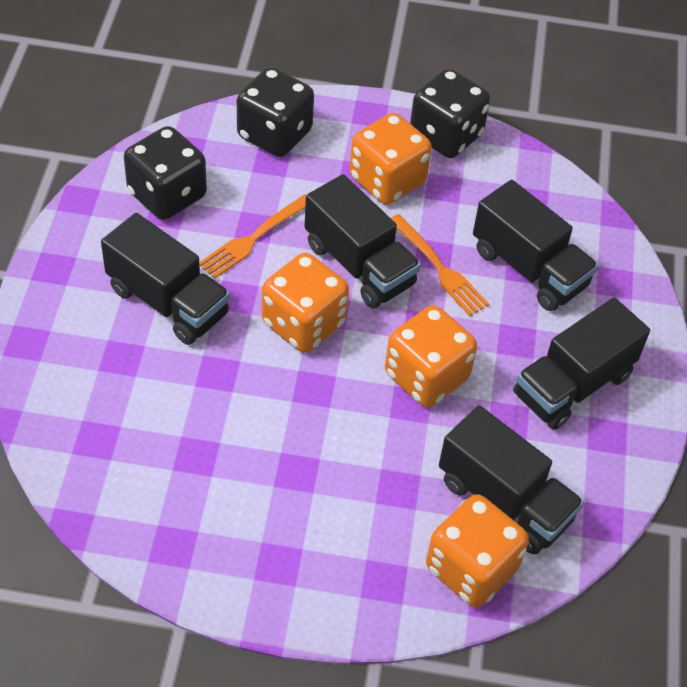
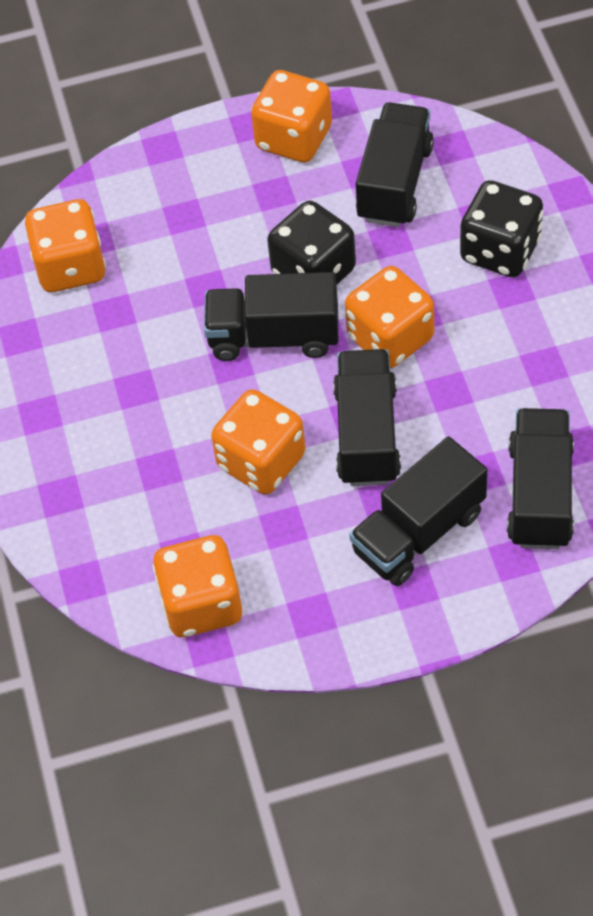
black dice: 3 -> 2
orange dice: 4 -> 5
orange fork: 2 -> 0

